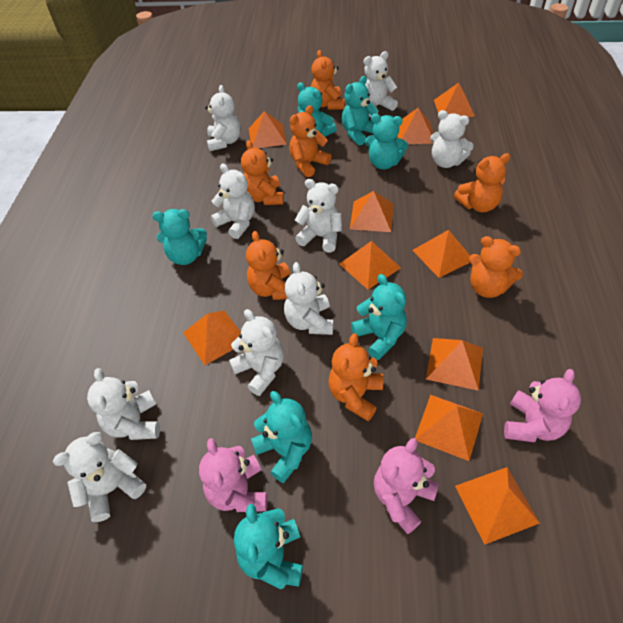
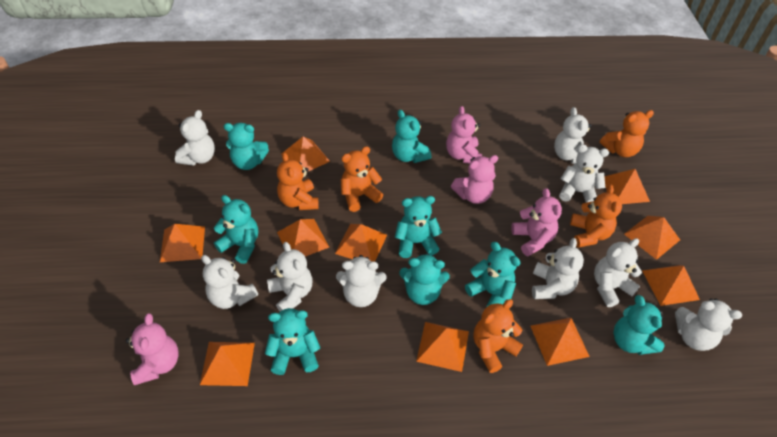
orange teddy bear: 7 -> 5
pink teddy bear: 3 -> 4
turquoise teddy bear: 7 -> 8

